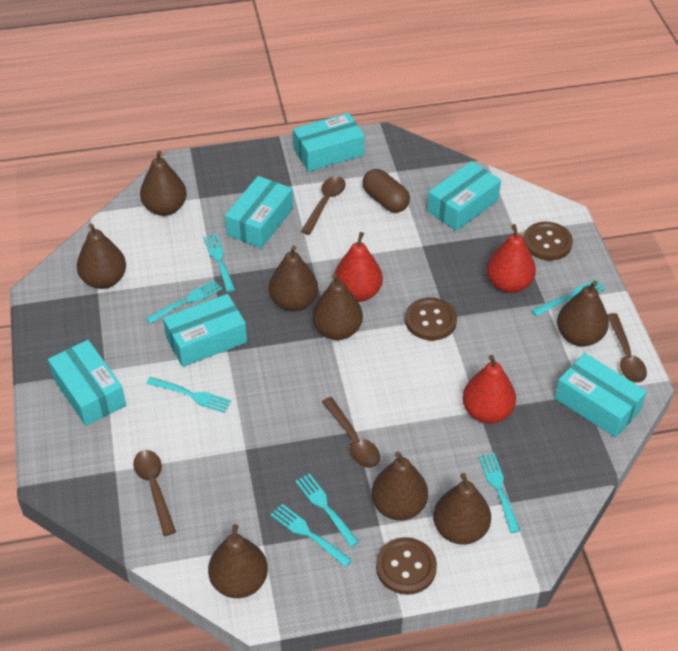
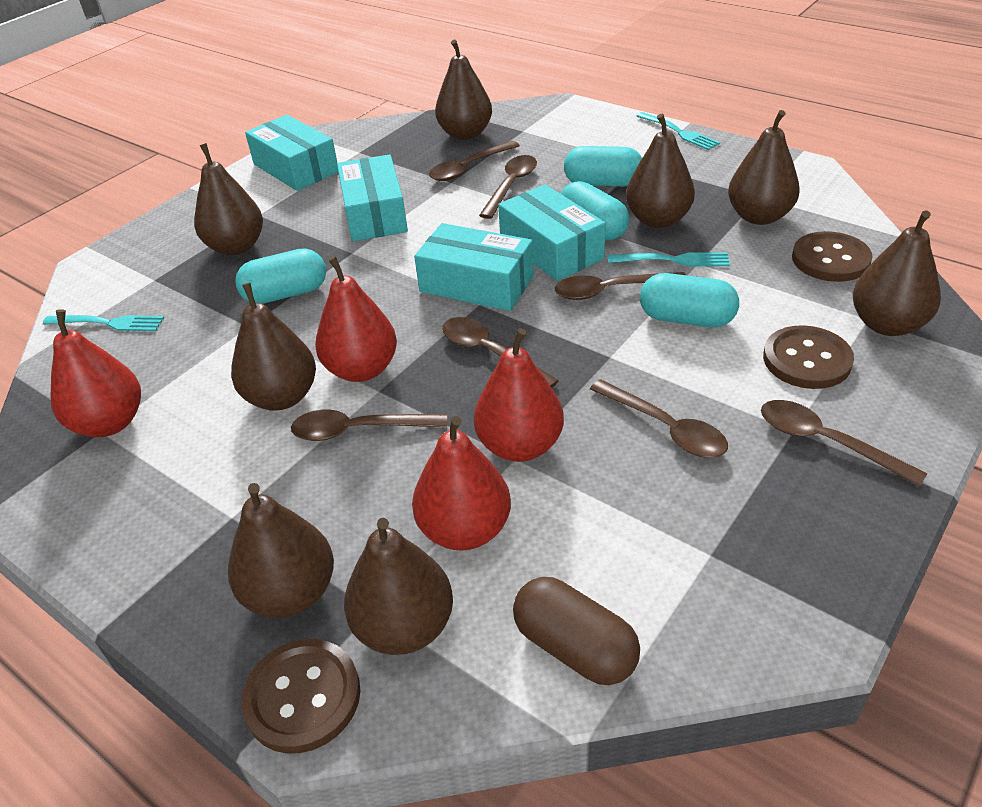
brown spoon: 4 -> 7
red pear: 3 -> 4
turquoise box: 6 -> 4
turquoise capsule: 0 -> 4
turquoise fork: 7 -> 3

